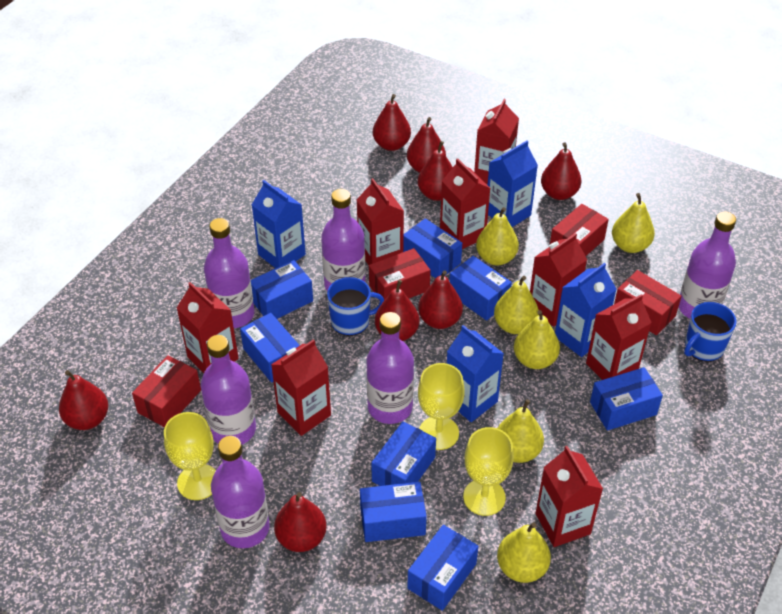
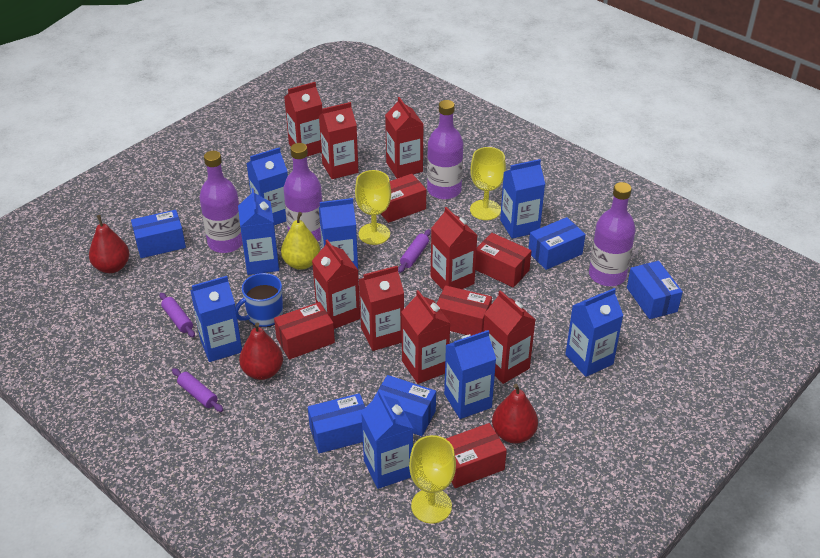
blue box: 8 -> 5
blue carton: 4 -> 8
blue mug: 2 -> 1
purple bottle: 6 -> 4
purple rolling pin: 0 -> 3
red box: 4 -> 5
red pear: 8 -> 3
yellow pear: 6 -> 1

